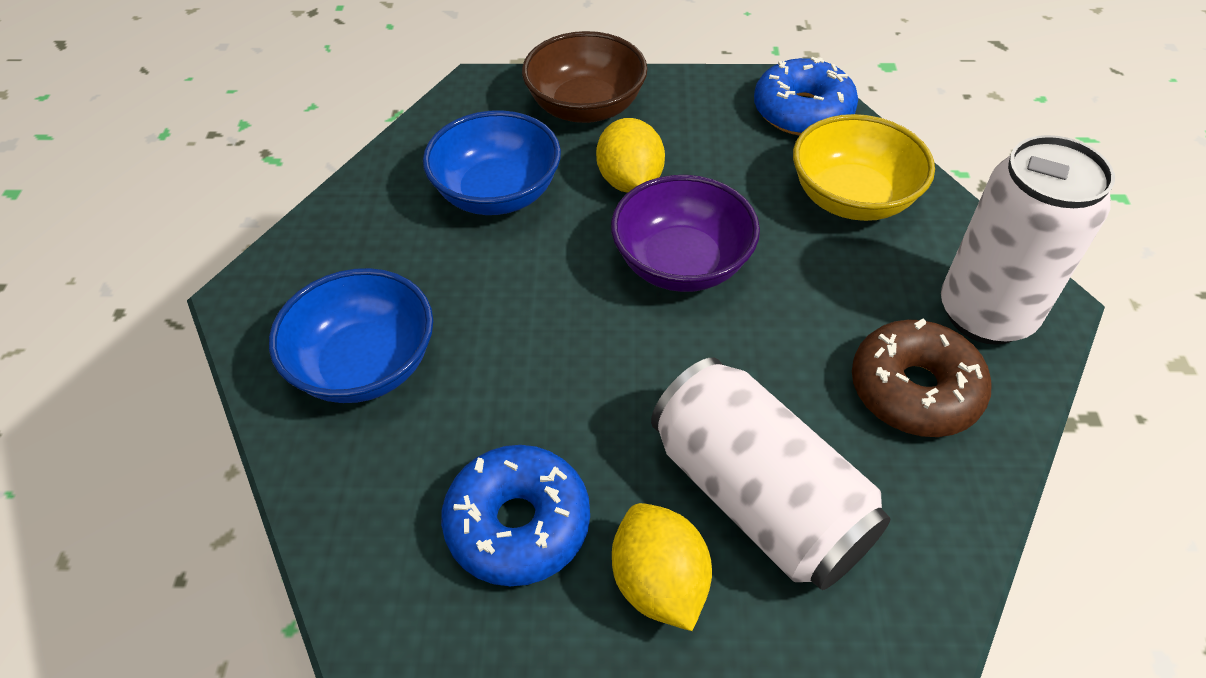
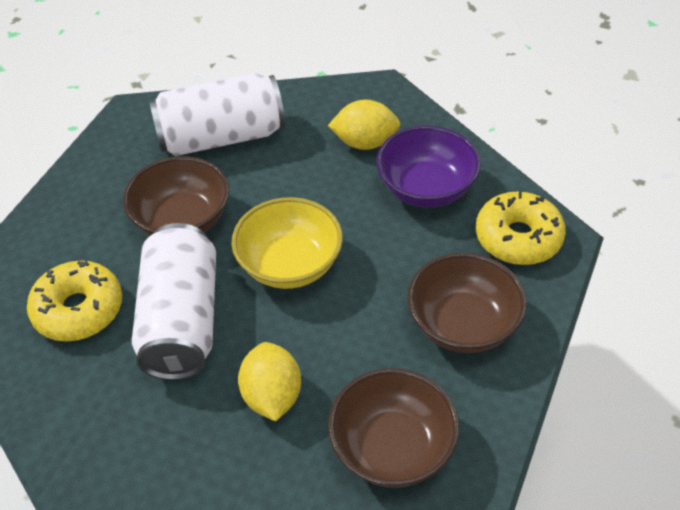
blue bowl: 2 -> 0
blue donut: 2 -> 0
brown bowl: 1 -> 3
brown donut: 1 -> 0
yellow donut: 0 -> 2

